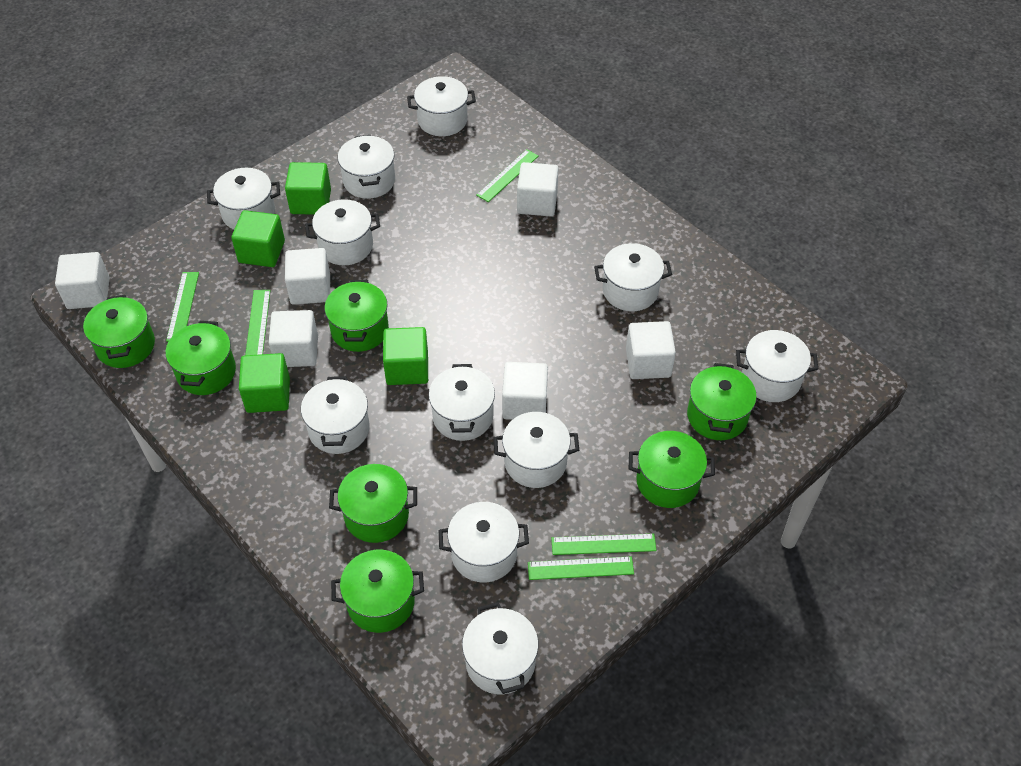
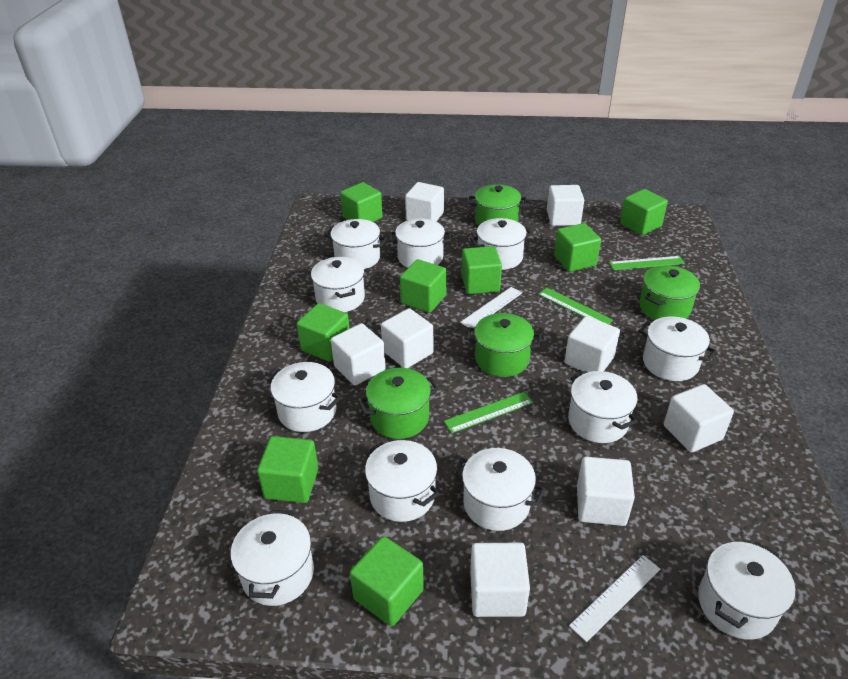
green cube: 4 -> 8
green pot: 7 -> 4
green ruler: 5 -> 3
white cube: 6 -> 8
white ruler: 0 -> 2

